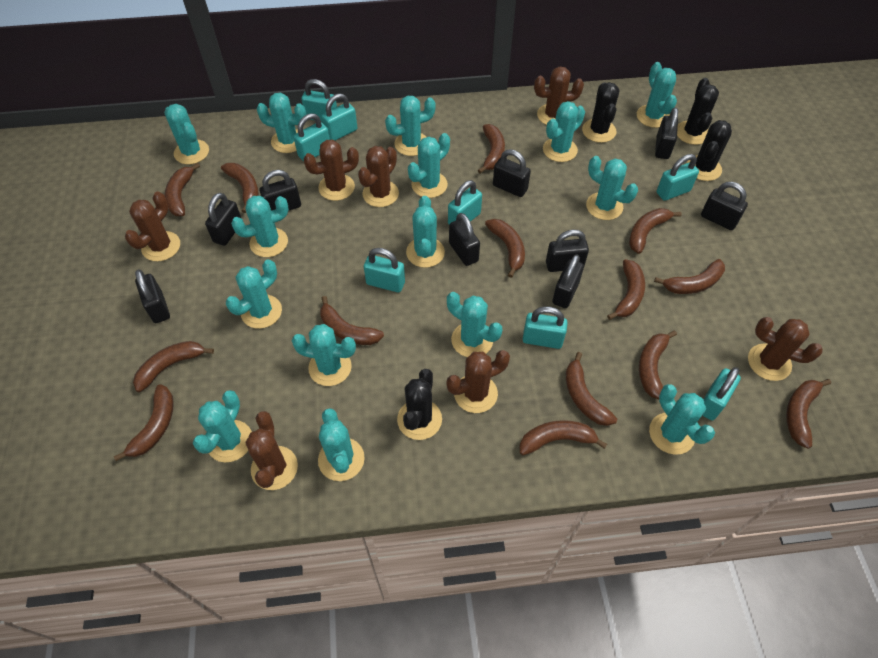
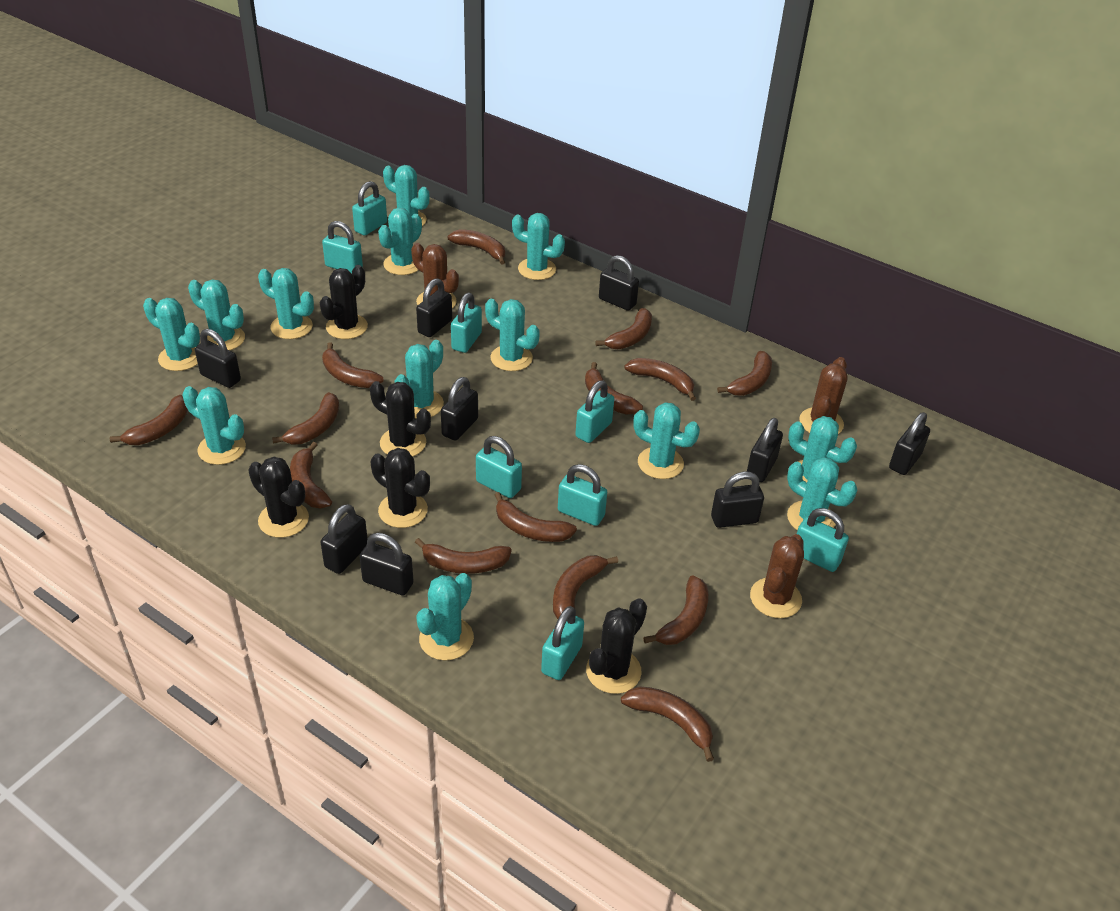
black cactus: 4 -> 5
brown cactus: 7 -> 3
turquoise cactus: 15 -> 13

